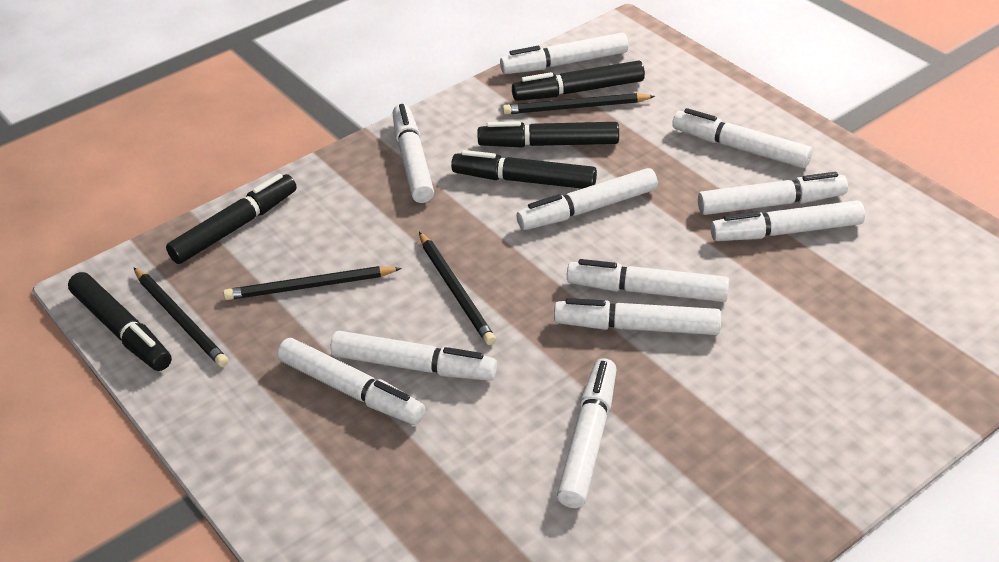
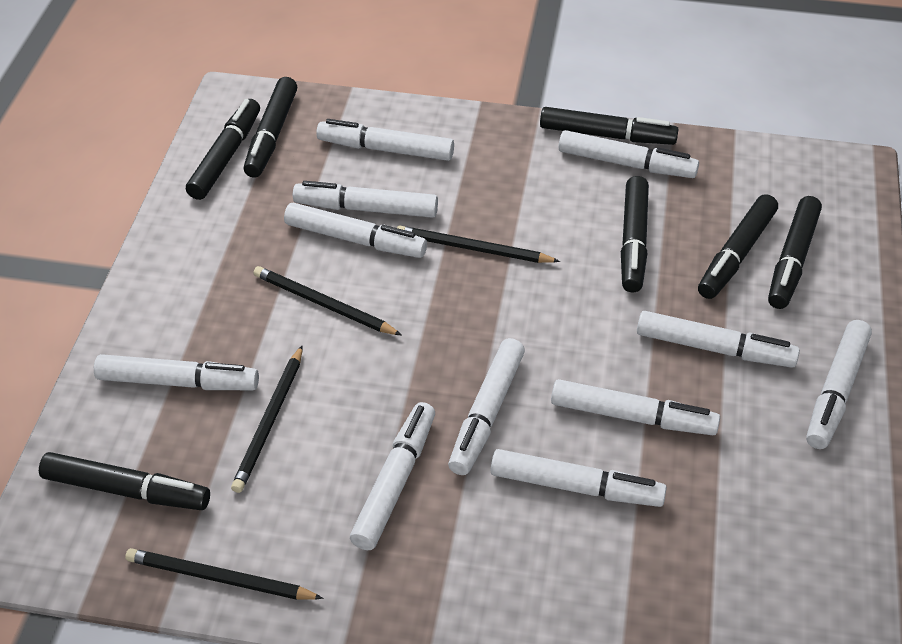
black marker: 5 -> 7

